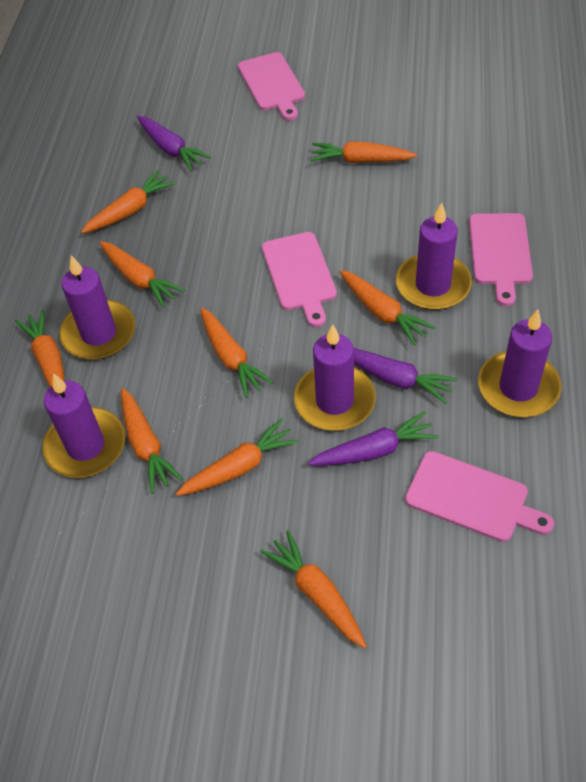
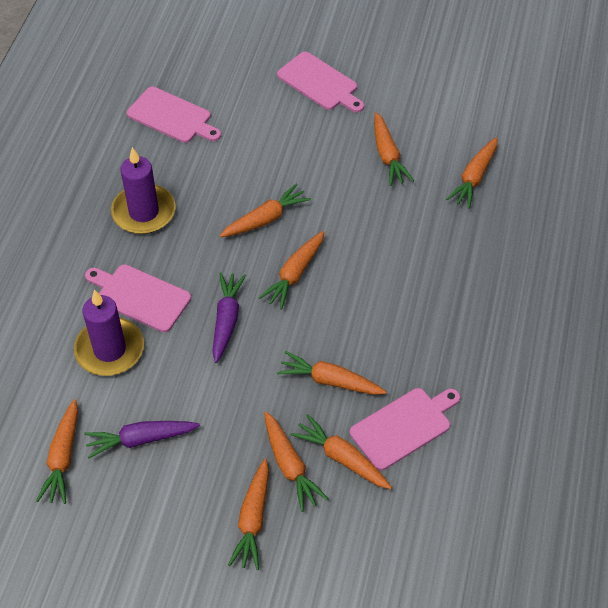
purple candle: 5 -> 2
purple carrot: 3 -> 2

